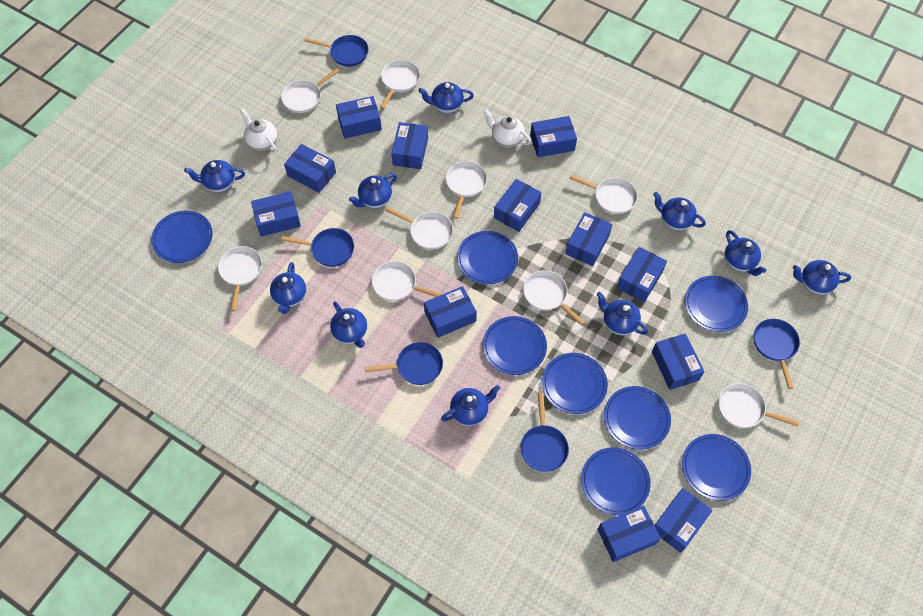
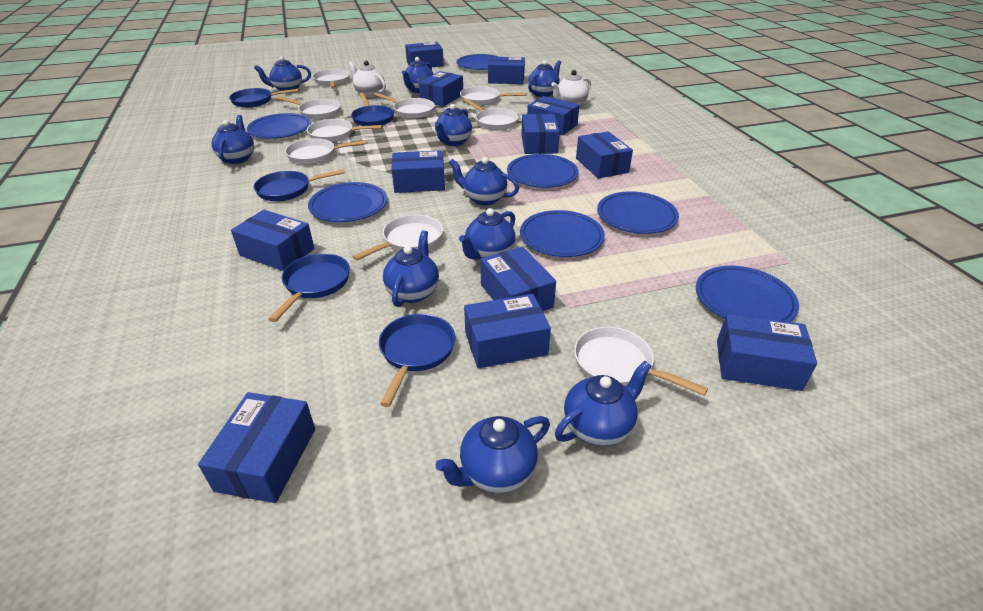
blue plate: 8 -> 7

